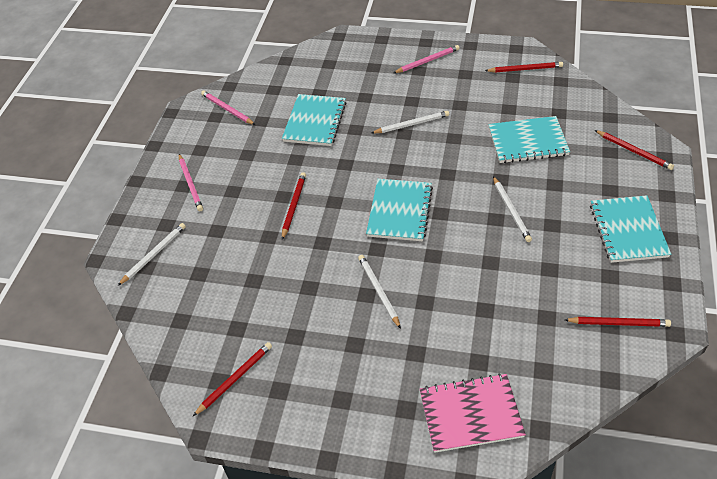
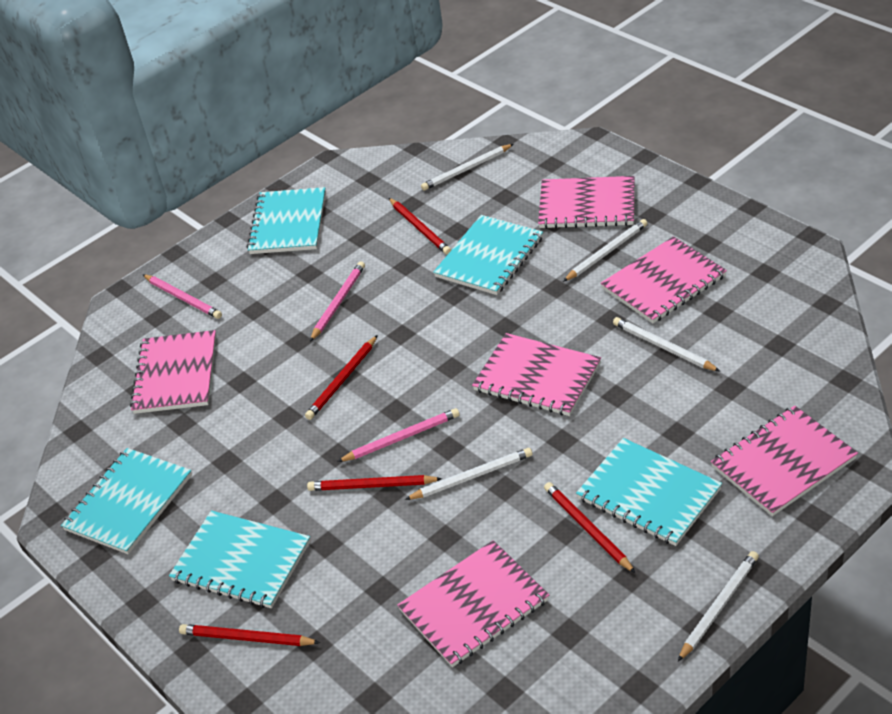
pink notebook: 1 -> 6
turquoise notebook: 4 -> 5
white pencil: 4 -> 5

